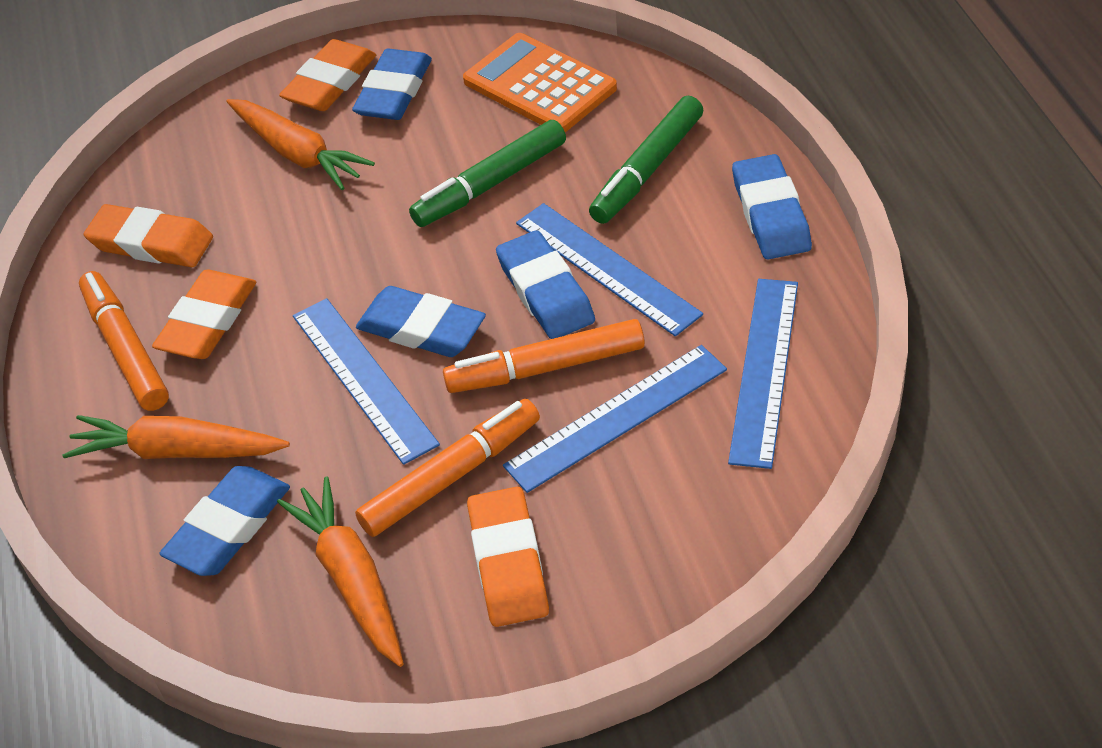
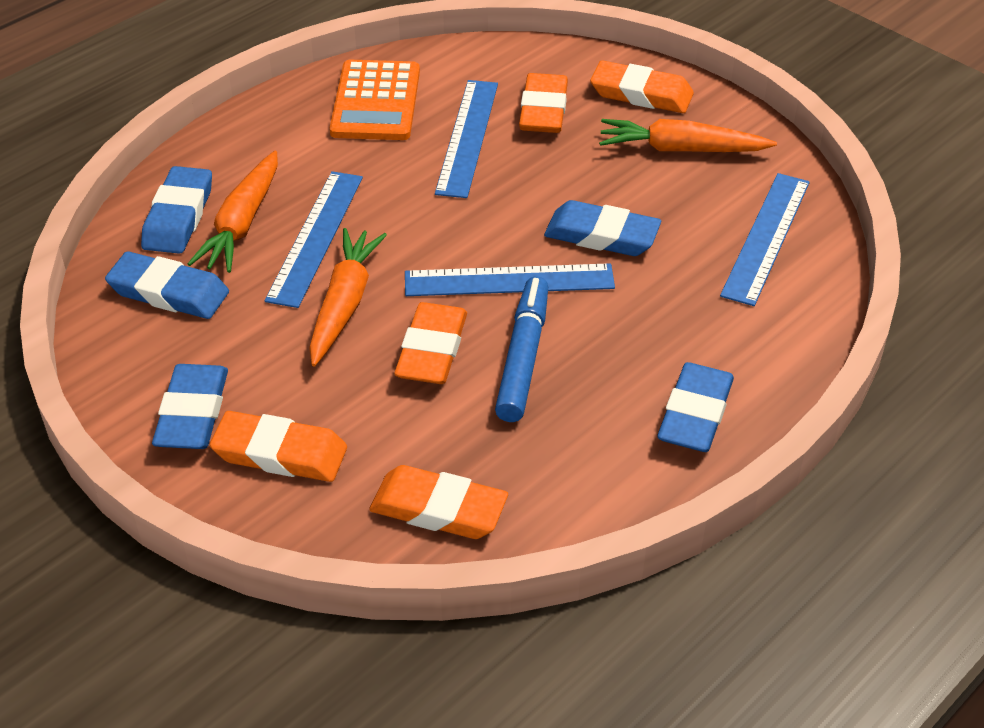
blue marker: 0 -> 1
green marker: 2 -> 0
orange eraser: 4 -> 5
orange marker: 3 -> 0

